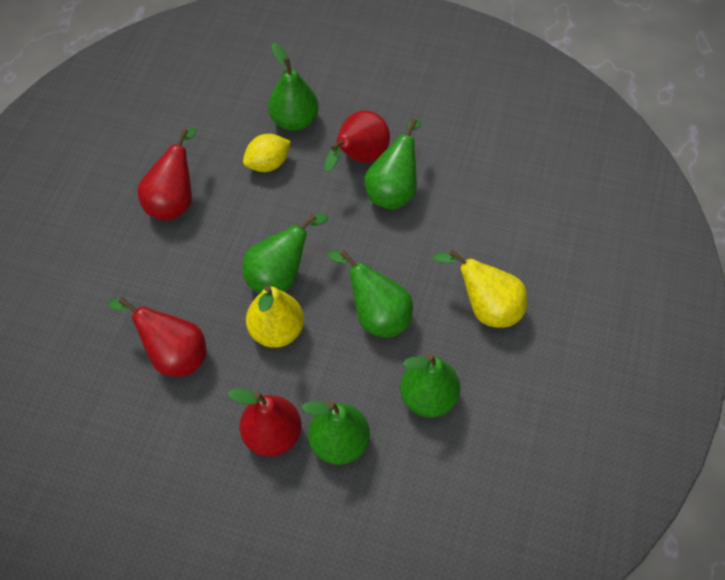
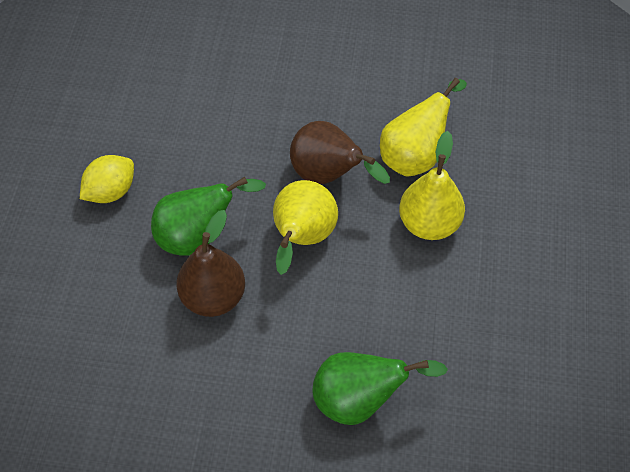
brown pear: 0 -> 2
green pear: 6 -> 2
red pear: 4 -> 0
yellow pear: 2 -> 3

